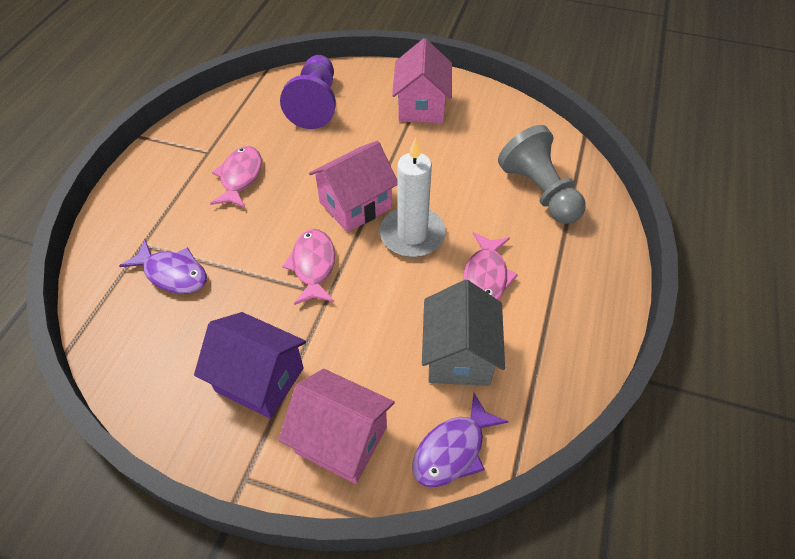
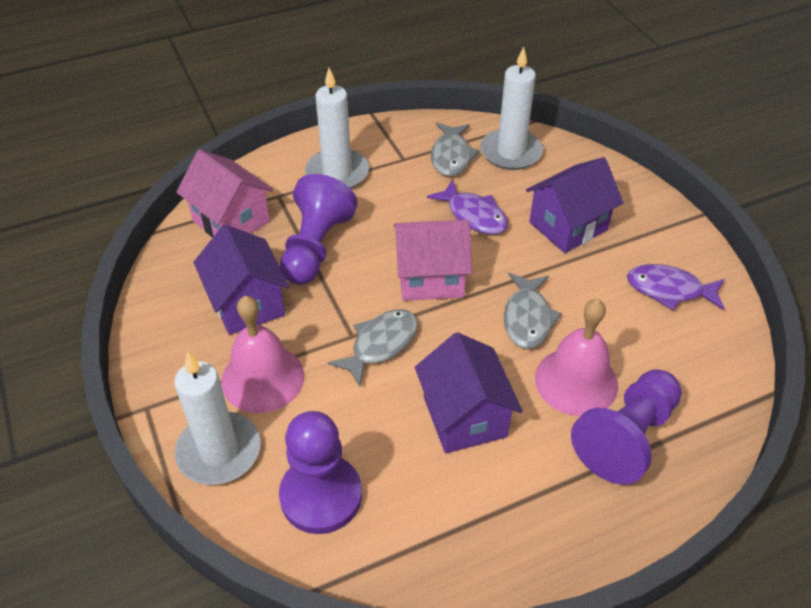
grey fish: 0 -> 3
grey house: 1 -> 0
grey pawn: 1 -> 0
pink bell: 0 -> 2
pink fish: 3 -> 0
pink house: 3 -> 2
purple house: 1 -> 3
purple pawn: 1 -> 3
white candle: 1 -> 3

